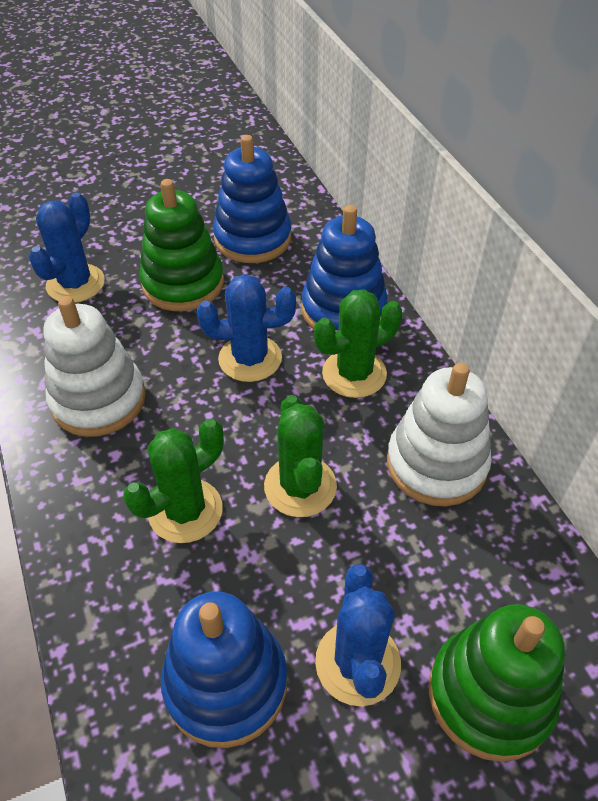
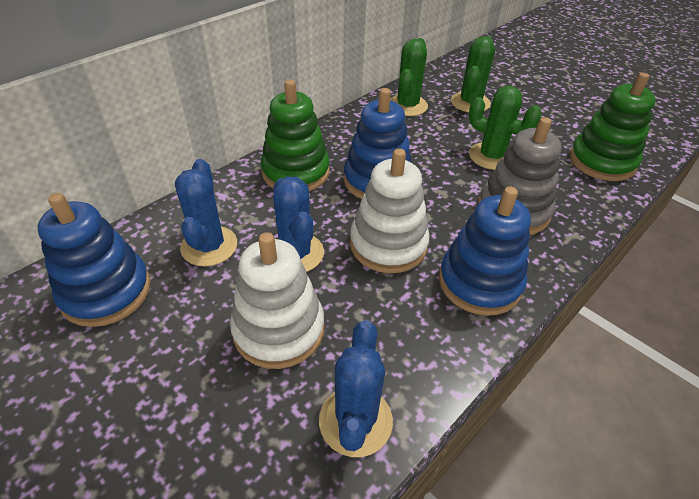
grey stacking toy: 0 -> 1

